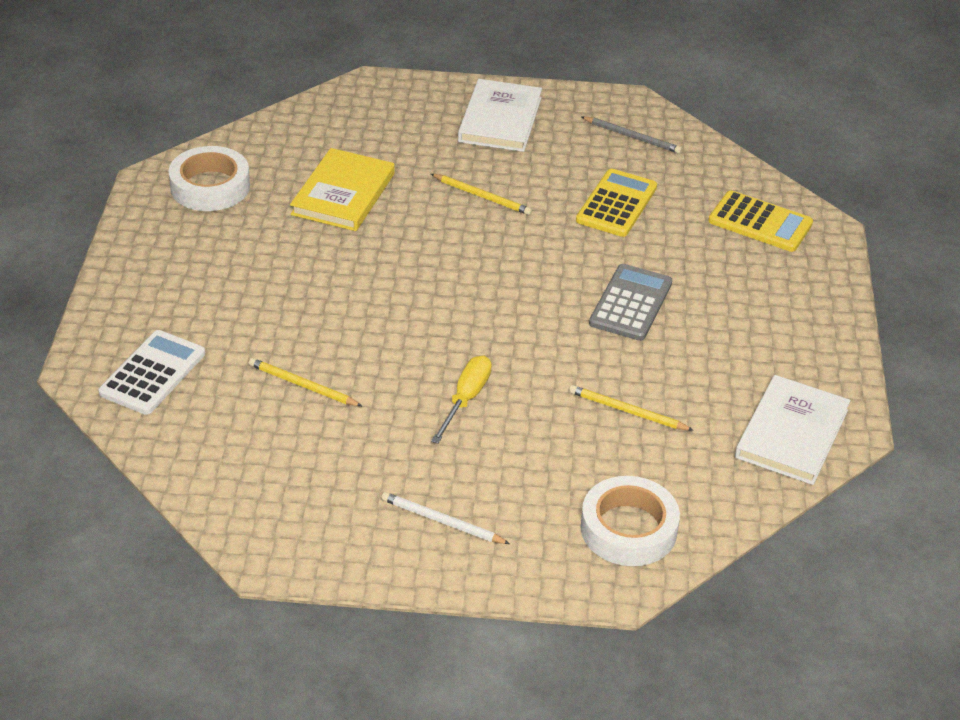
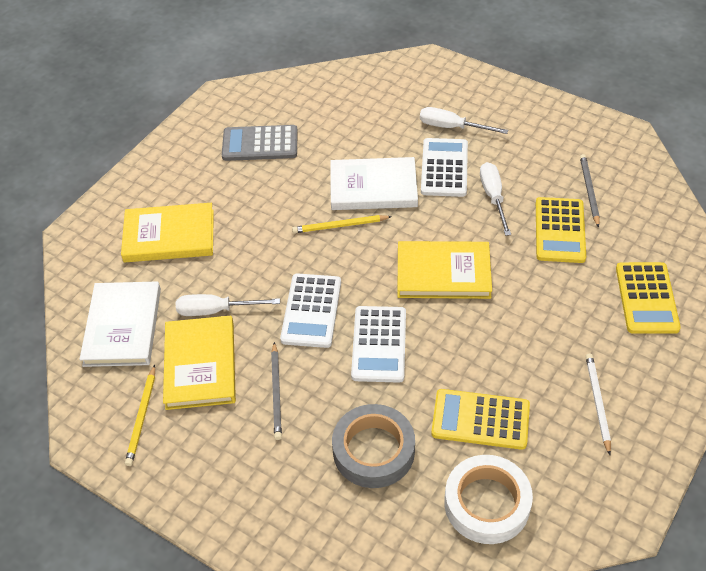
grey pencil: 1 -> 2
grey tape: 0 -> 1
white calculator: 1 -> 3
white screwdriver: 0 -> 3
white tape: 2 -> 1
yellow book: 1 -> 3
yellow calculator: 2 -> 3
yellow pencil: 3 -> 2
yellow screwdriver: 1 -> 0

